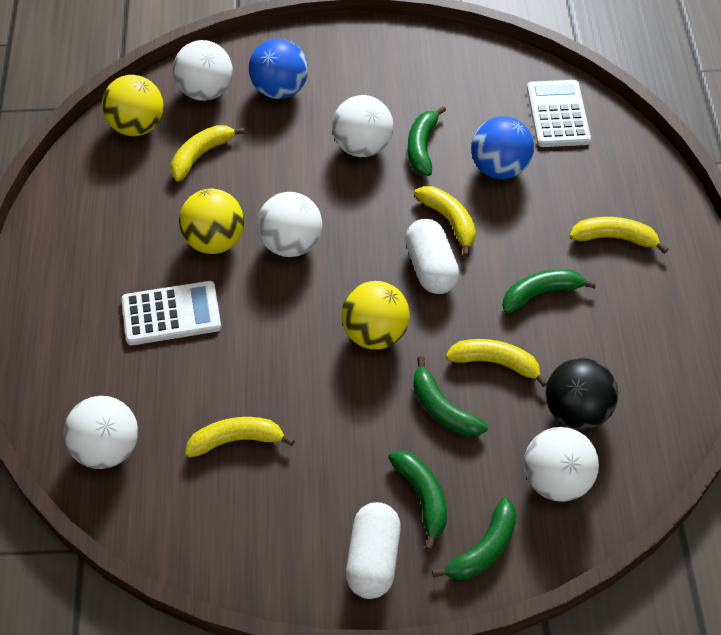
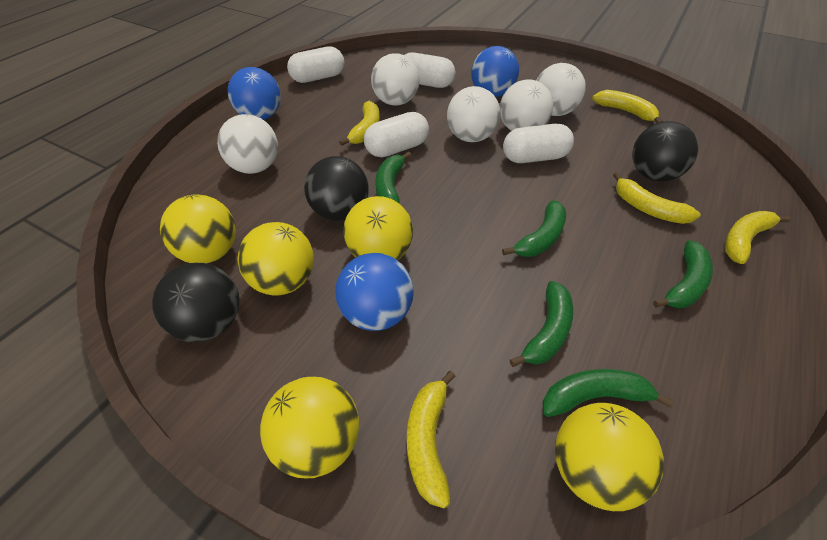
black ball: 1 -> 3
blue ball: 2 -> 3
white calculator: 2 -> 0
white capsule: 2 -> 4
yellow ball: 3 -> 5

